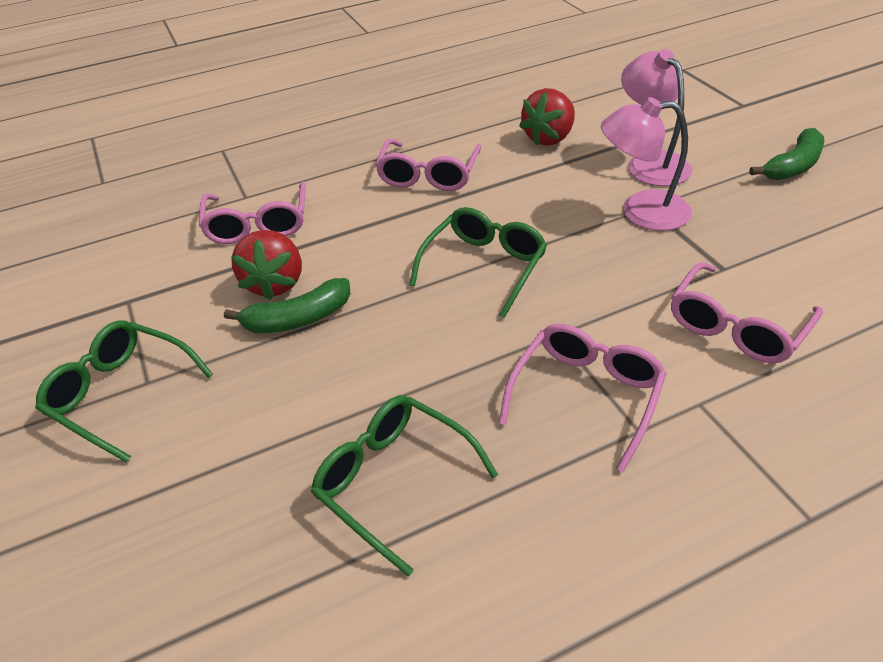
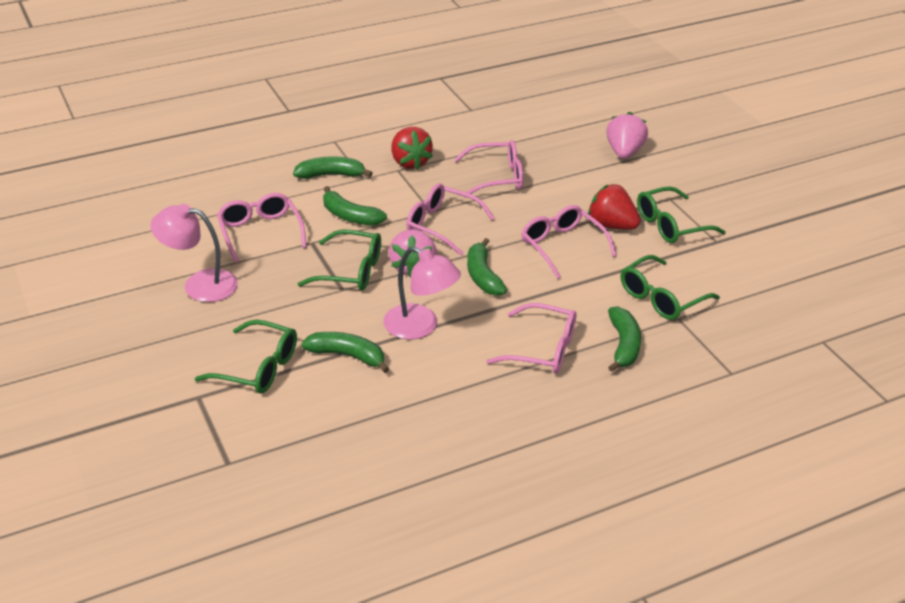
green banana: 2 -> 5
green glasses: 3 -> 4
pink glasses: 4 -> 5
pink strawberry: 0 -> 2

